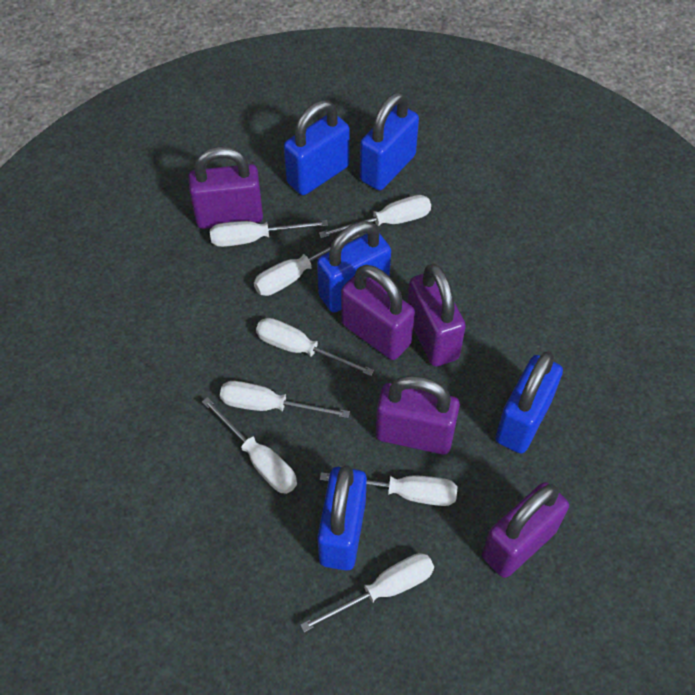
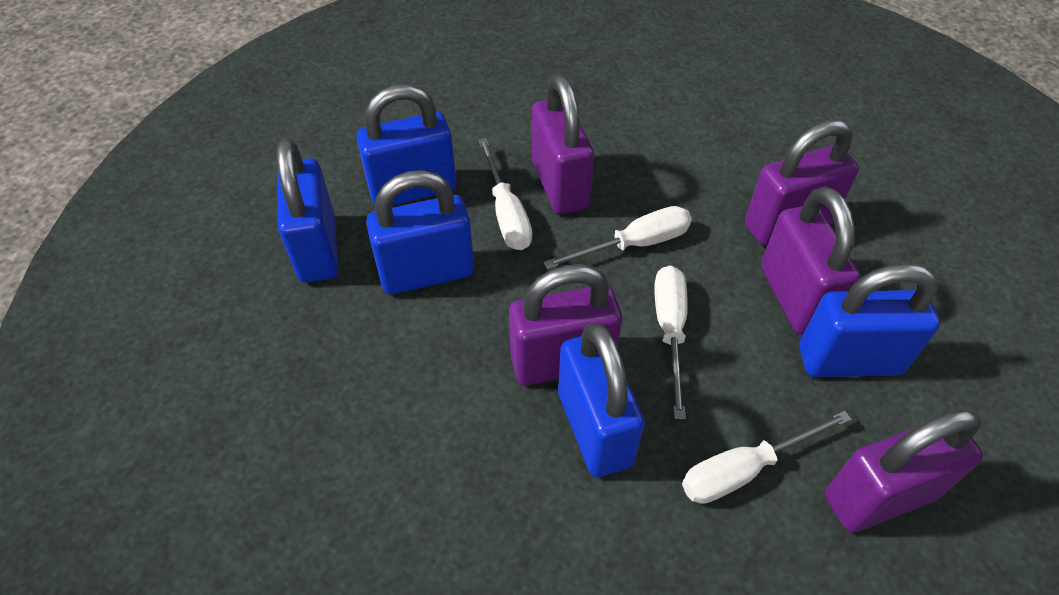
white screwdriver: 8 -> 4

